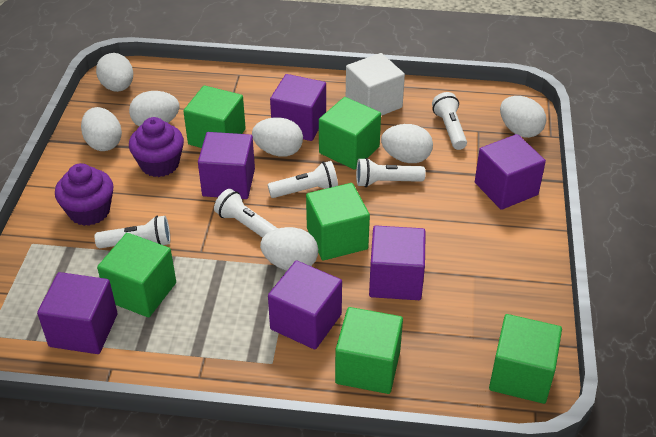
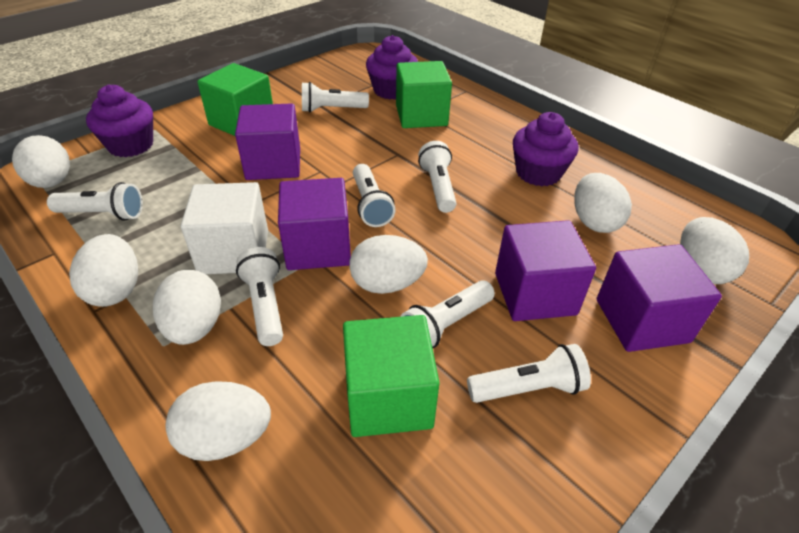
green cube: 6 -> 3
purple cube: 6 -> 4
purple cupcake: 2 -> 3
white flashlight: 5 -> 7

